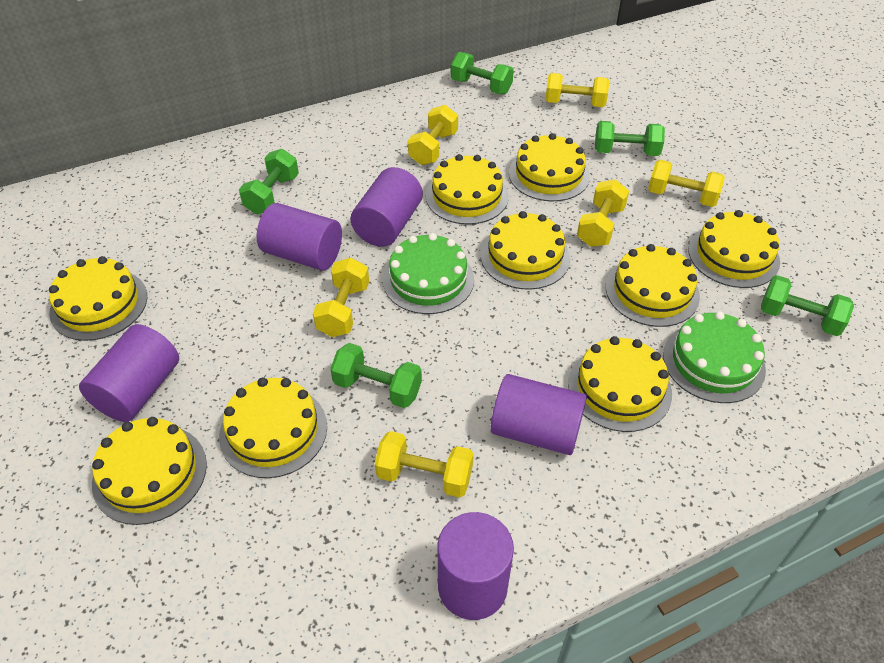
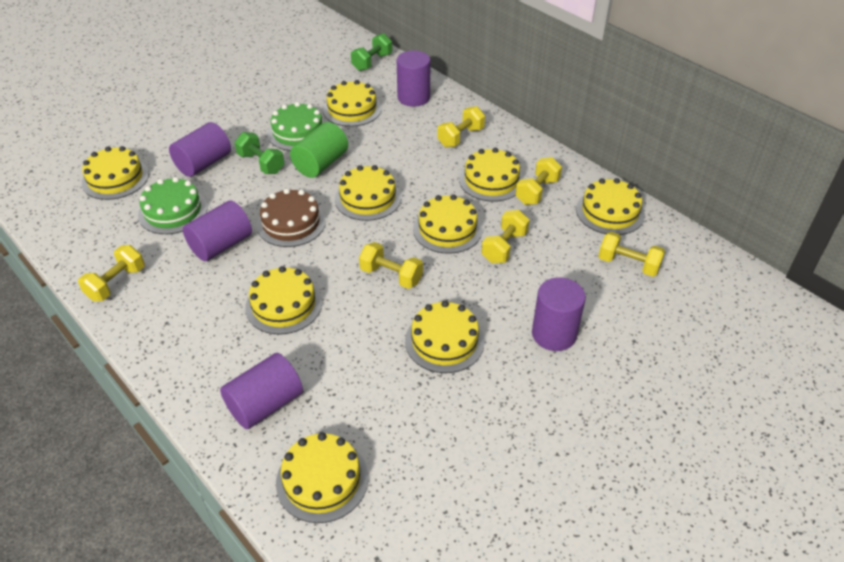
brown cake: 0 -> 1
green cylinder: 0 -> 1
green dumbbell: 5 -> 2

